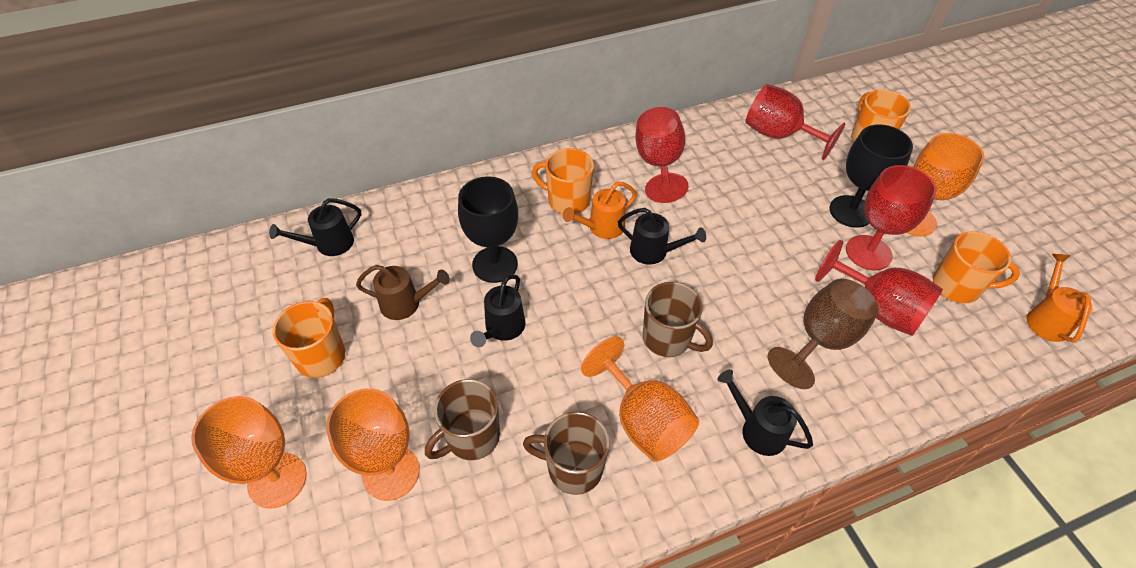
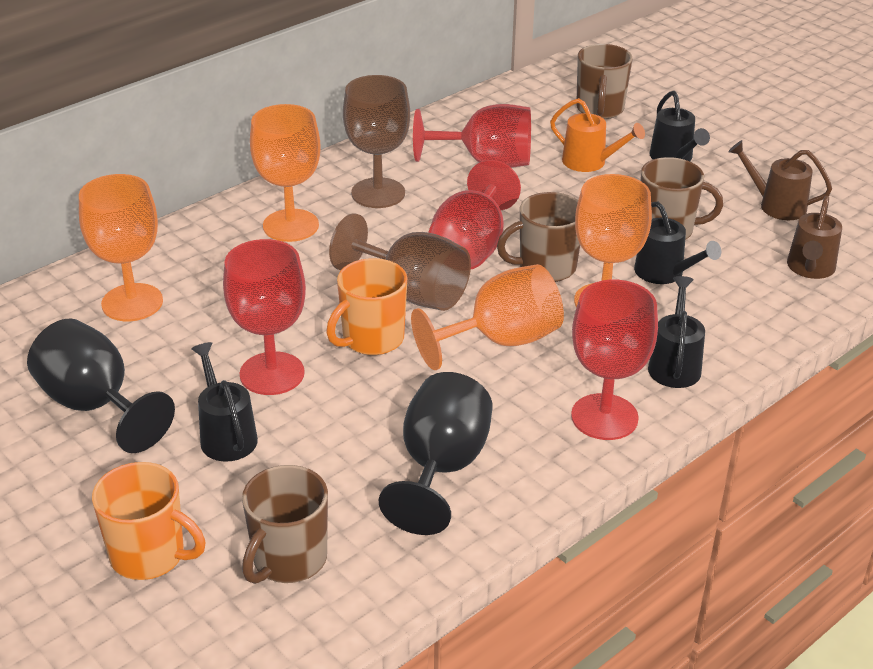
brown goblet: 1 -> 2
brown mug: 3 -> 4
brown watering can: 1 -> 2
orange mug: 4 -> 2
orange watering can: 2 -> 1

